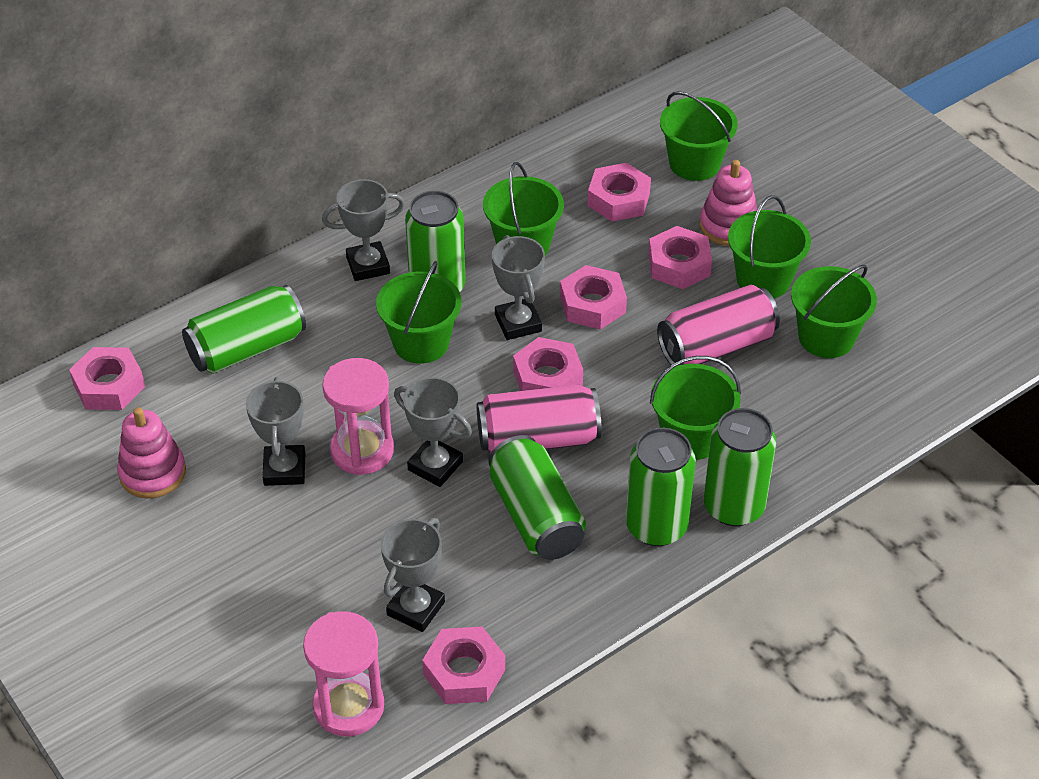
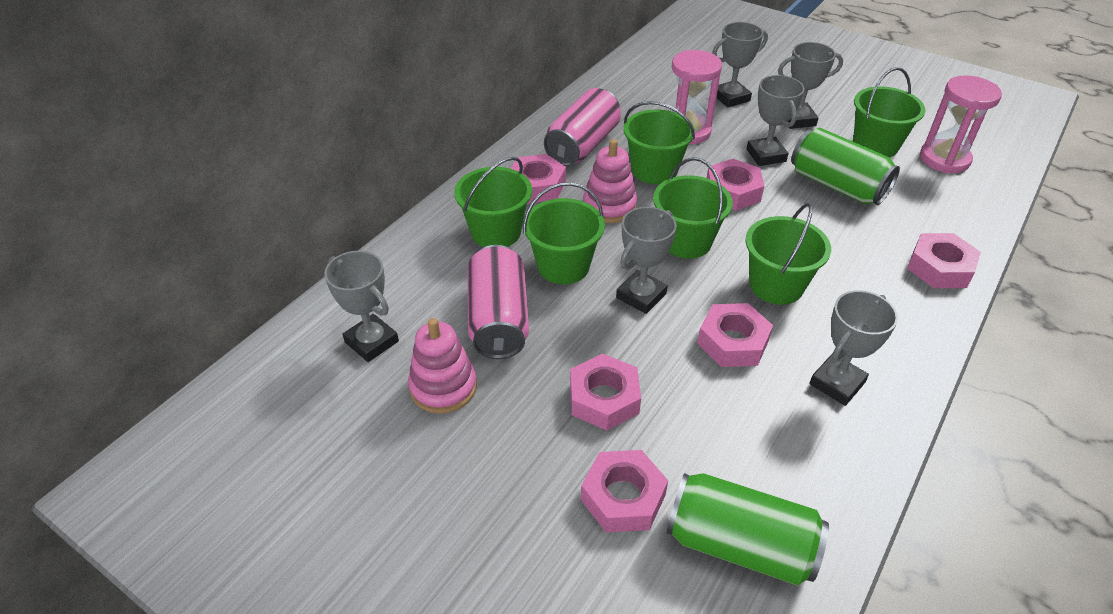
green can: 5 -> 2
grey trophy: 5 -> 6

